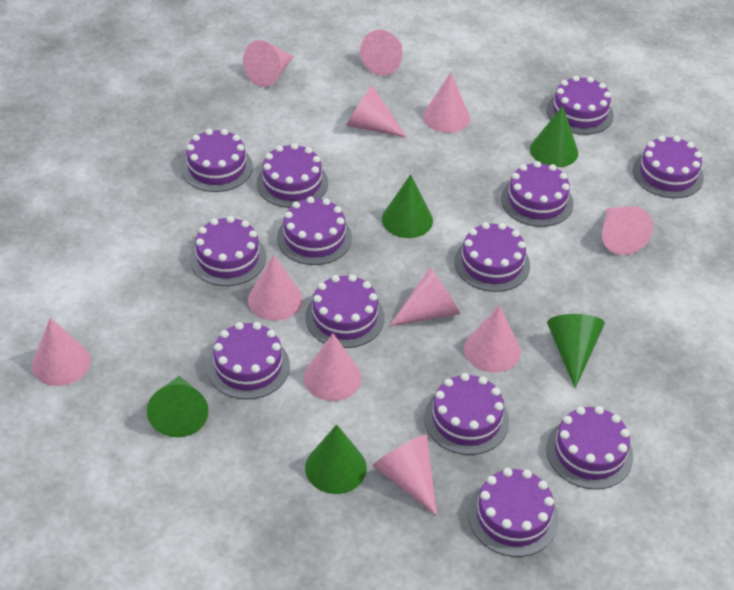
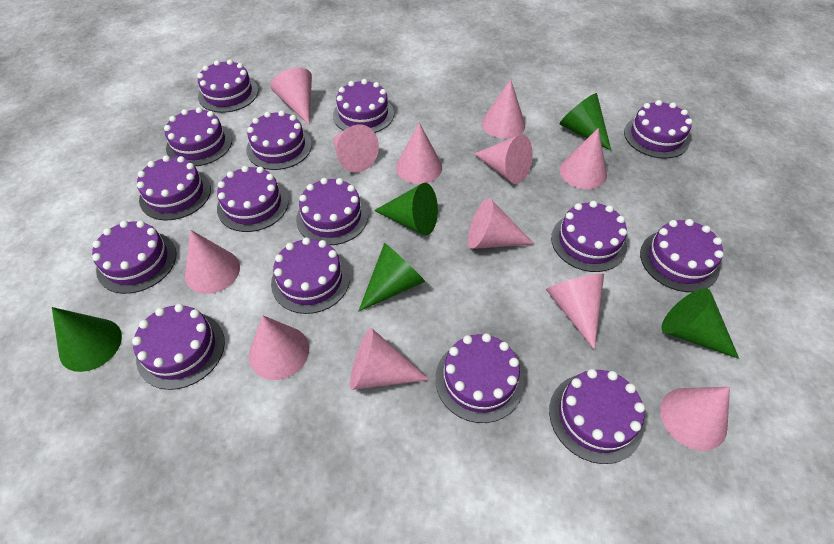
pink cone: 11 -> 12
purple cake: 13 -> 15

